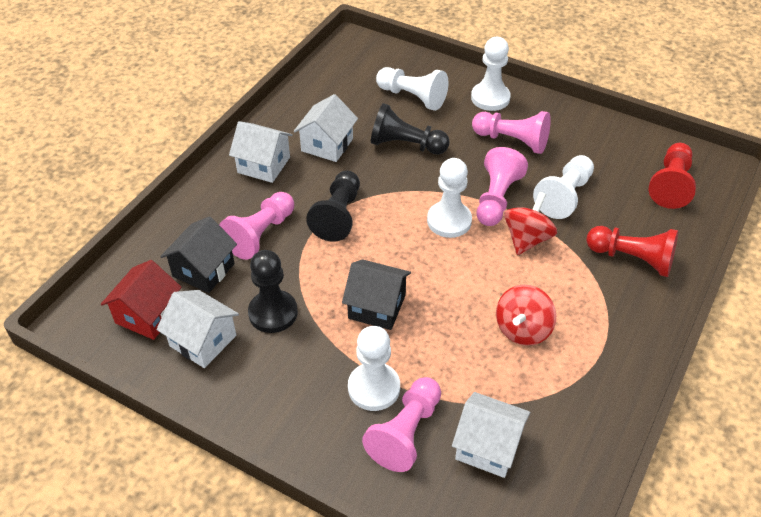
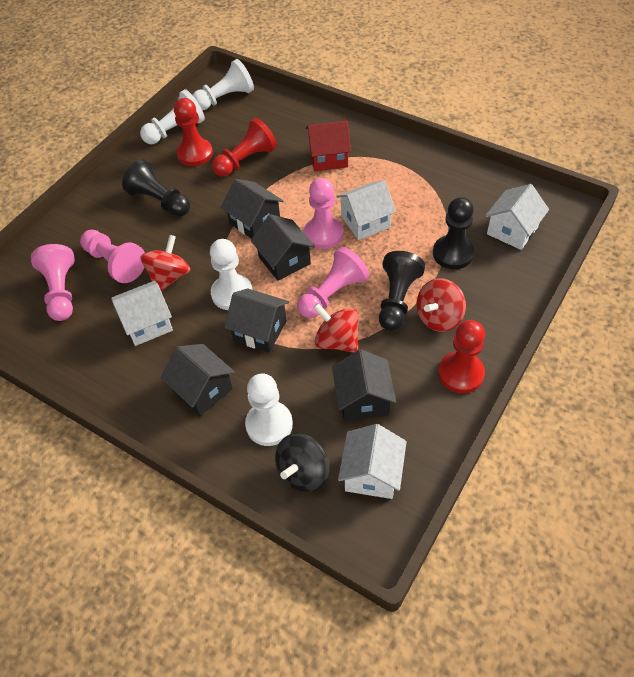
black house: 2 -> 5
black spinning top: 0 -> 1
red pawn: 2 -> 3
red spinning top: 2 -> 3
white pawn: 5 -> 4

